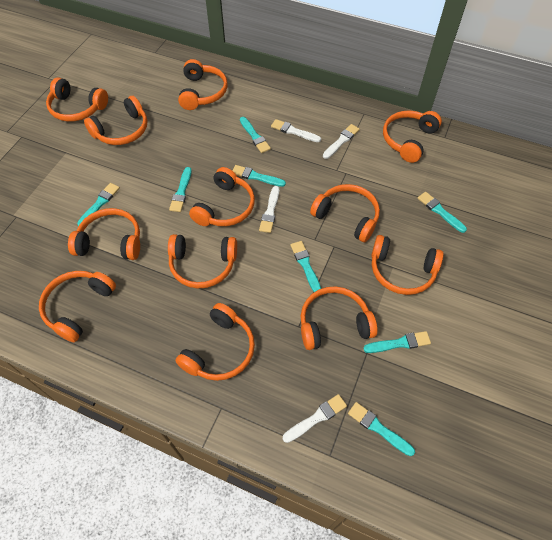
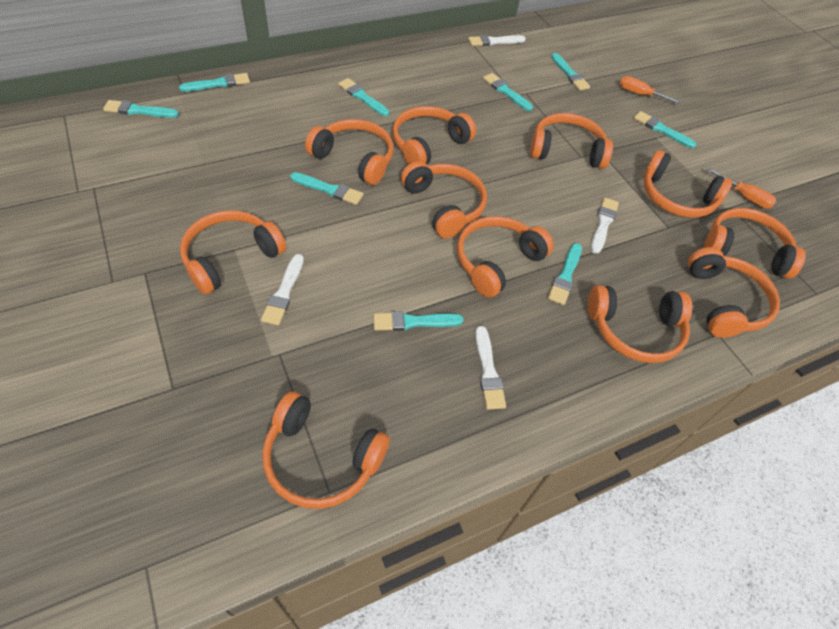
orange headphones: 12 -> 11
orange screwdriver: 0 -> 2
turquoise brush: 8 -> 9

